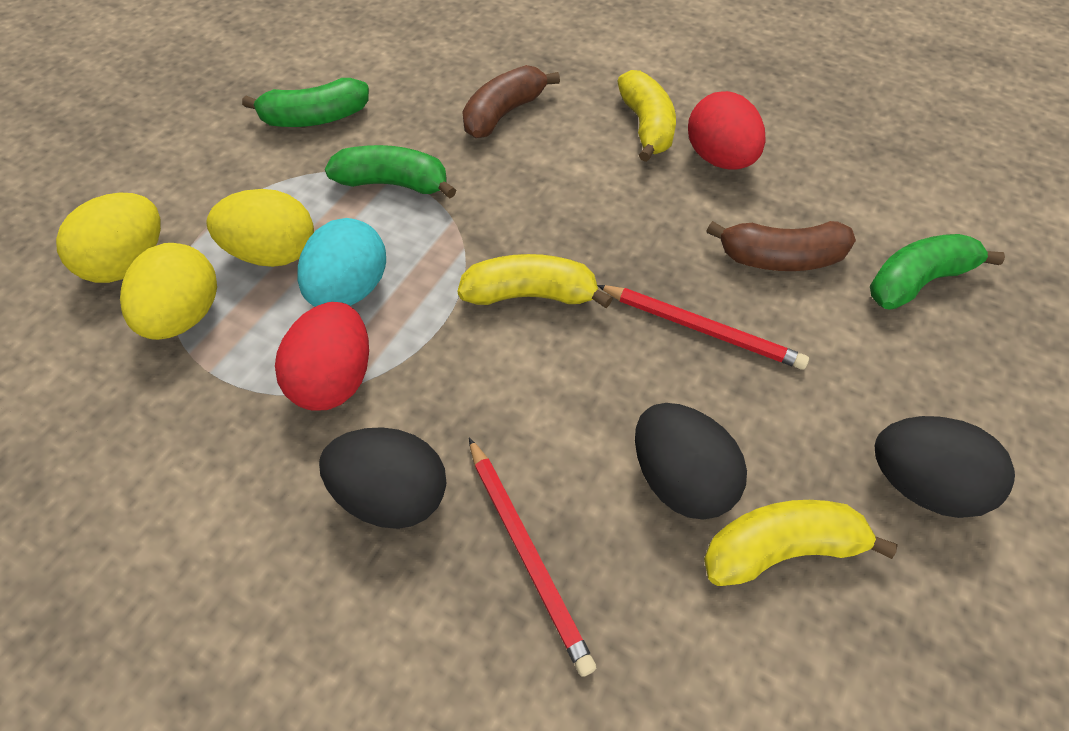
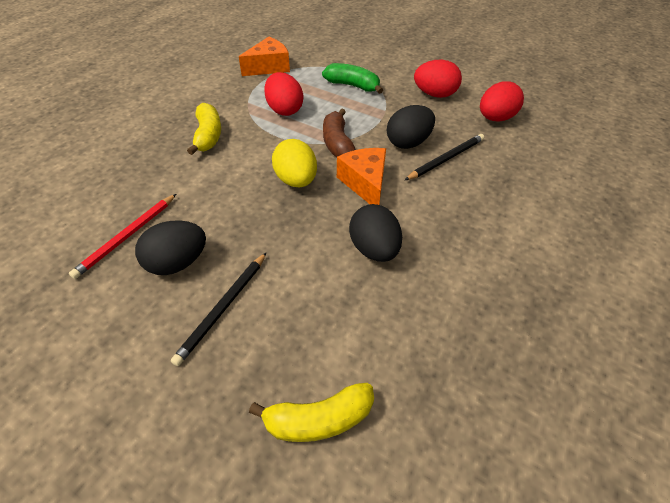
black pencil: 0 -> 2
brown banana: 2 -> 1
green banana: 3 -> 1
orange cheese: 0 -> 2
red egg: 2 -> 3
red pencil: 2 -> 1
turquoise egg: 1 -> 0
yellow banana: 3 -> 2
yellow egg: 3 -> 1

